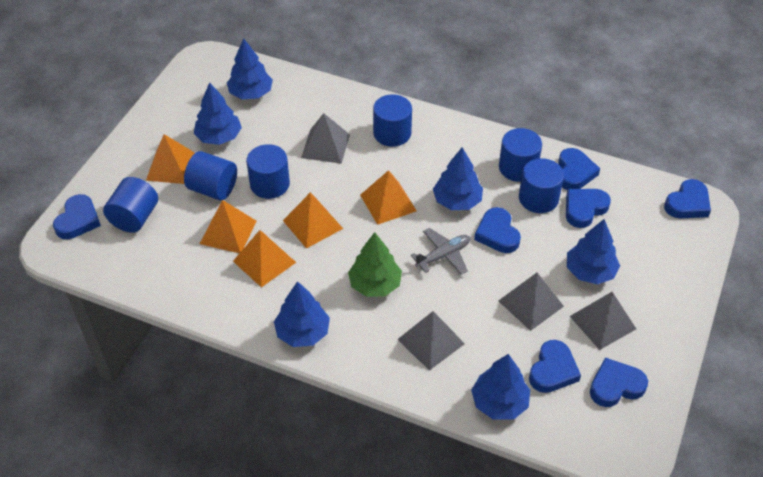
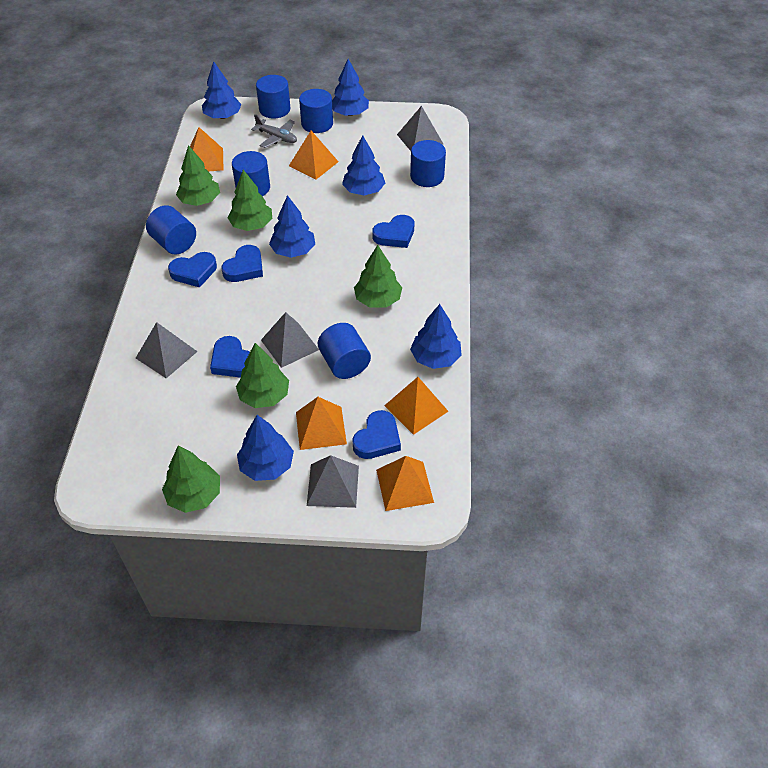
blue heart: 7 -> 5
green tree: 1 -> 5

